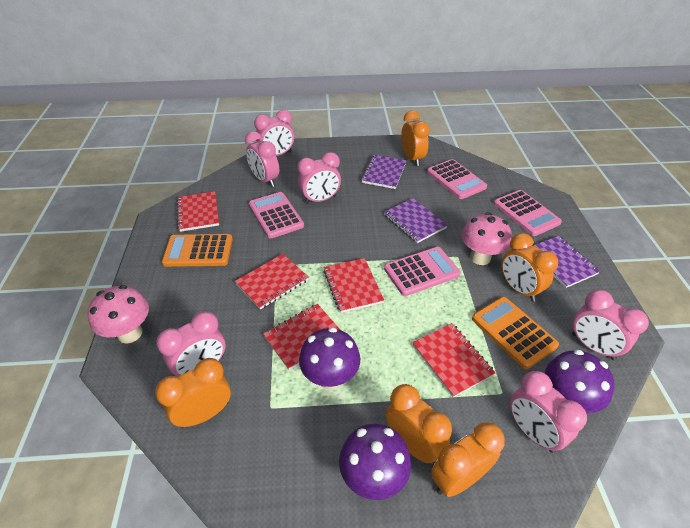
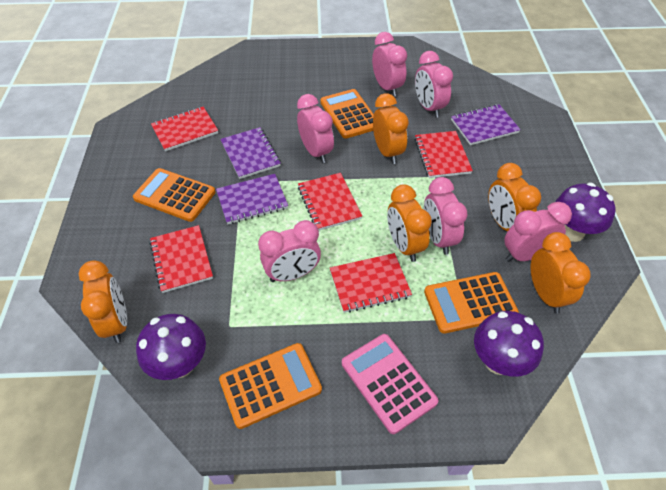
orange calculator: 2 -> 4
pink calculator: 4 -> 1
pink mushroom: 2 -> 0

